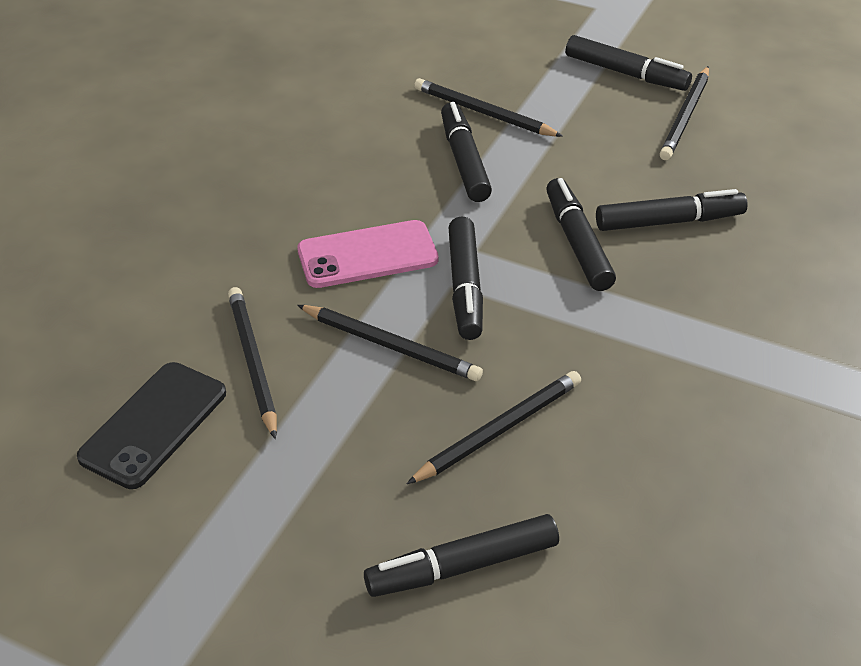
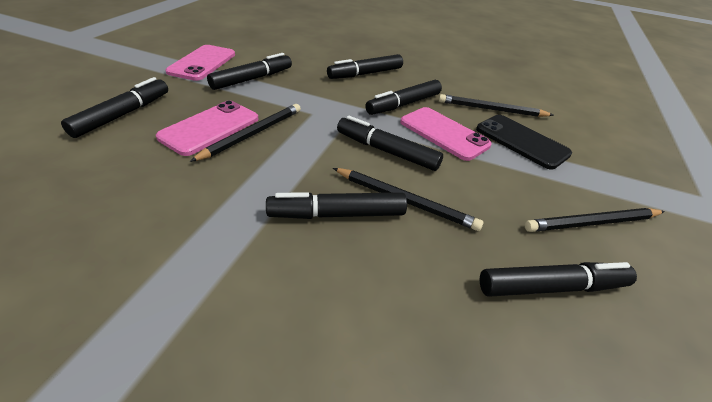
black marker: 6 -> 7
black pencil: 5 -> 4
pink phone: 1 -> 3

